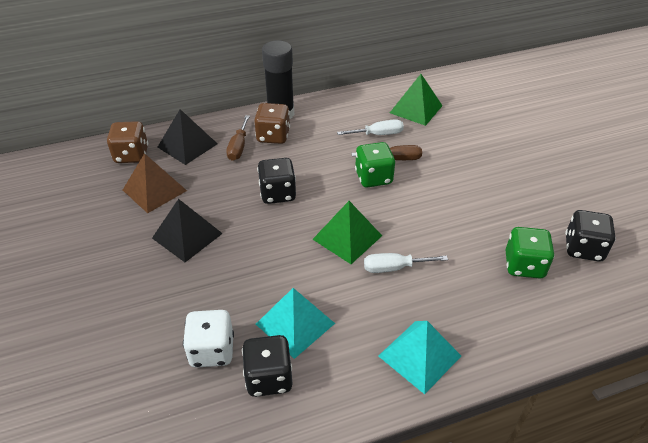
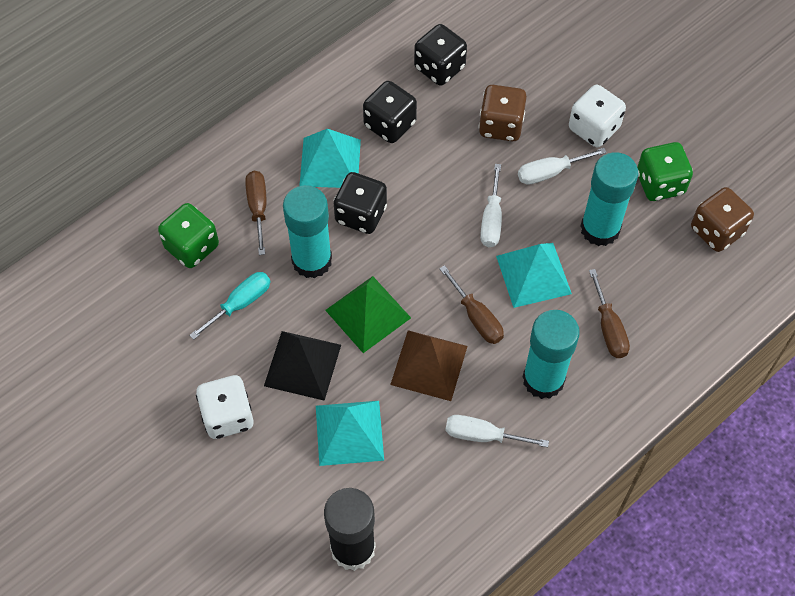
black pyramid: 2 -> 1
brown screwdriver: 2 -> 3
green pyramid: 2 -> 1
turquoise glue stick: 0 -> 3
turquoise pyramid: 2 -> 3
turquoise screwdriver: 0 -> 1
white dice: 1 -> 2
white screwdriver: 2 -> 3

